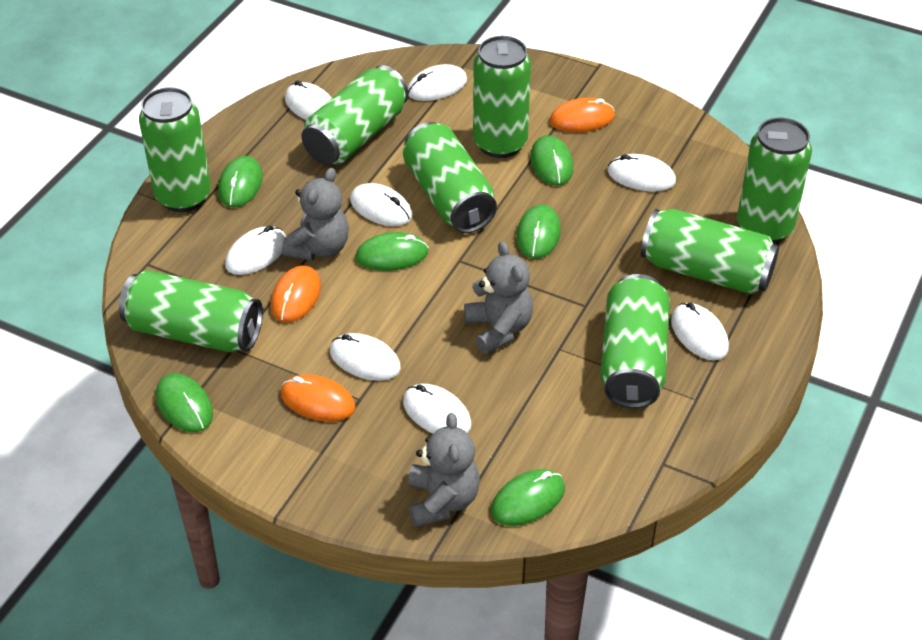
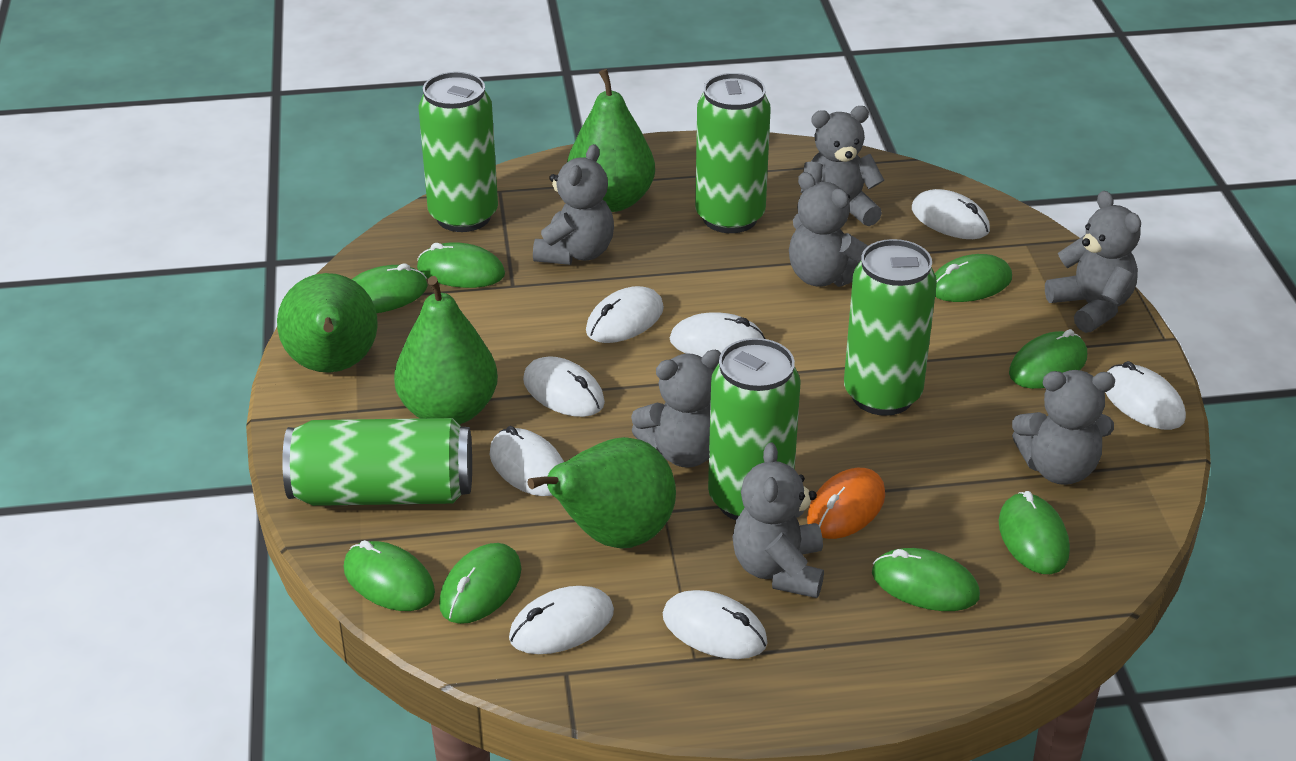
green can: 8 -> 5
green mouse: 6 -> 8
green pear: 0 -> 4
grey teddy bear: 3 -> 7
orange mouse: 3 -> 1

